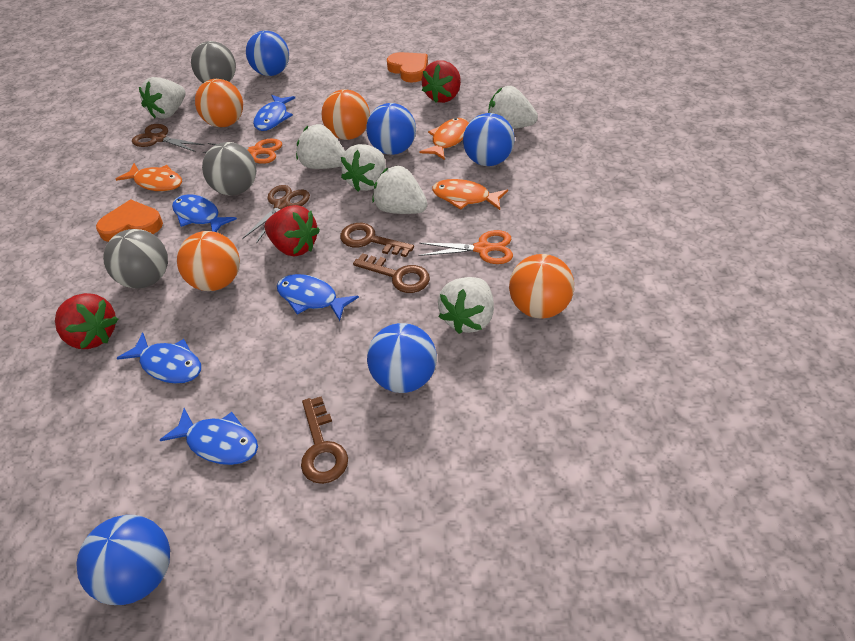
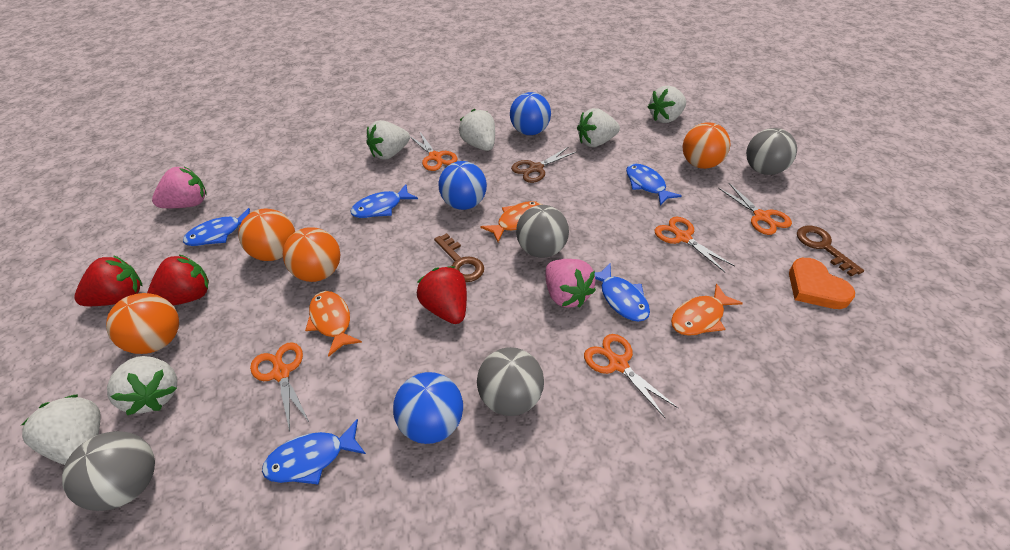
blue ball: 5 -> 3
brown key: 3 -> 2
brown scissors: 2 -> 1
grey ball: 3 -> 4
orange heart: 2 -> 1
orange scissors: 2 -> 5
pink strawberry: 0 -> 2

